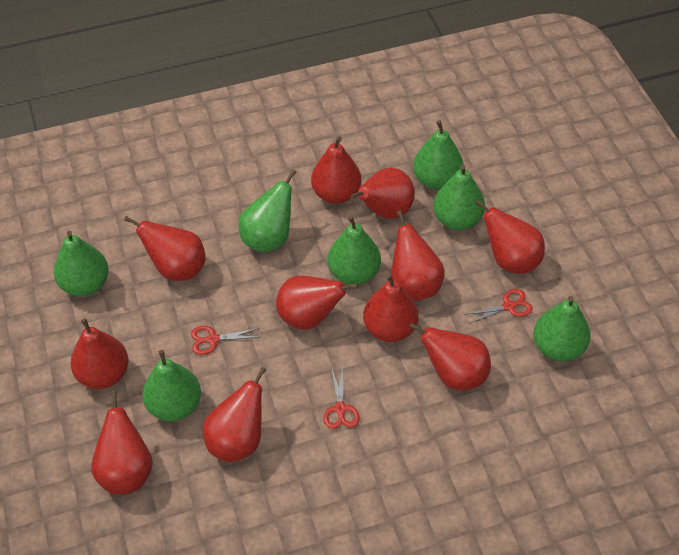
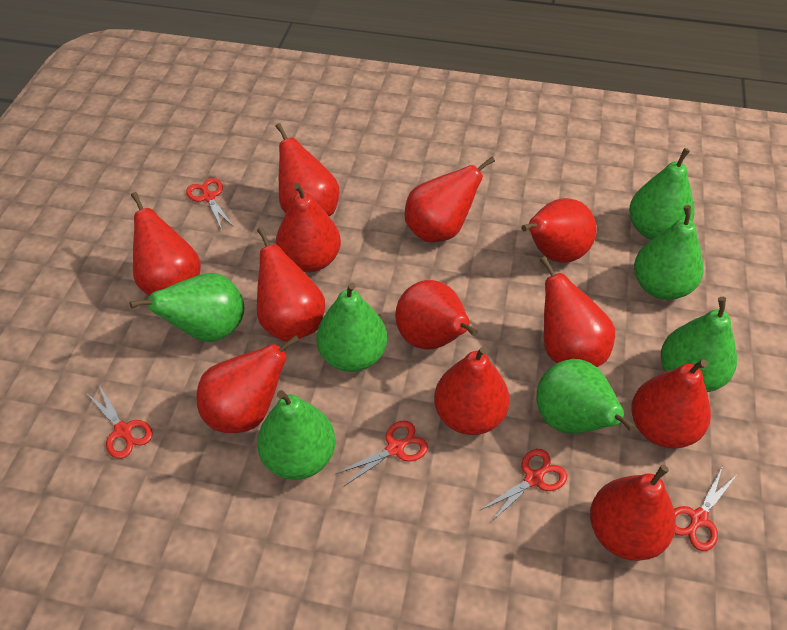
red pear: 11 -> 12
red scissors: 3 -> 5

